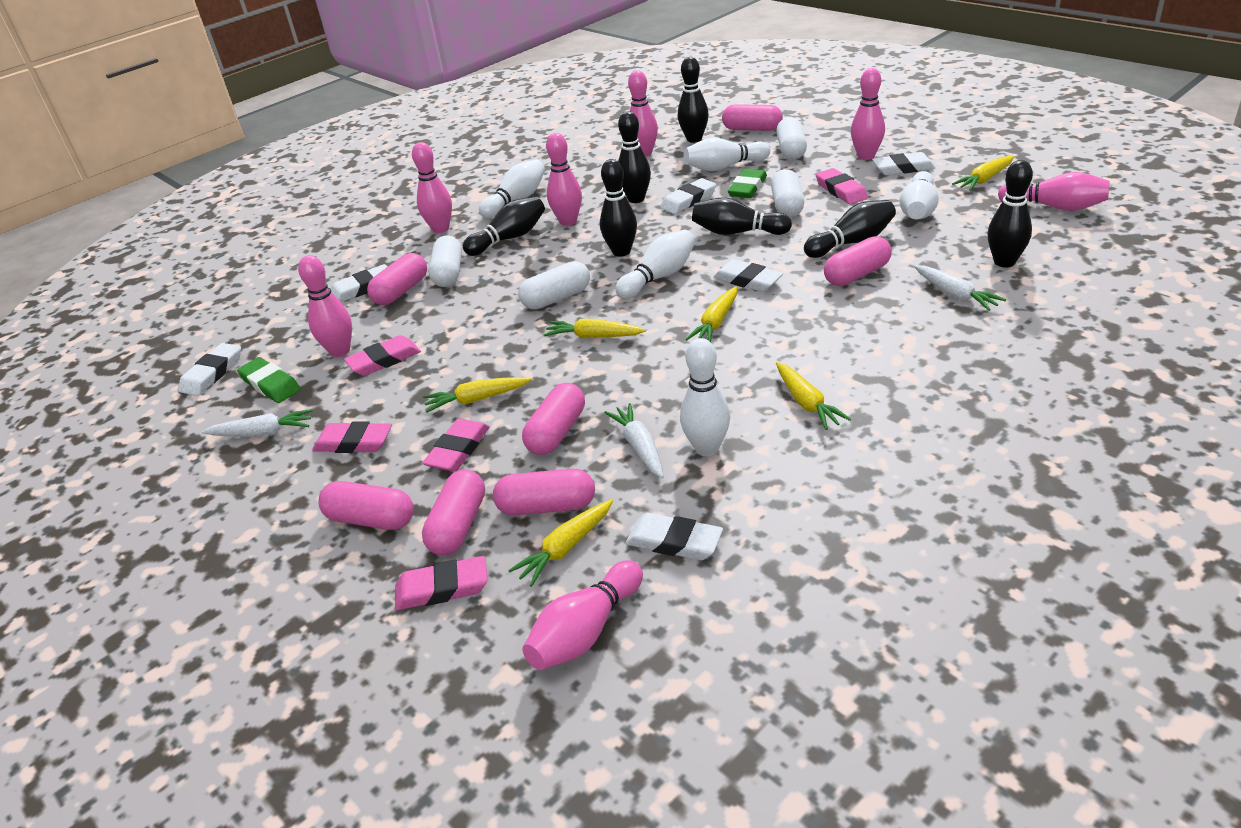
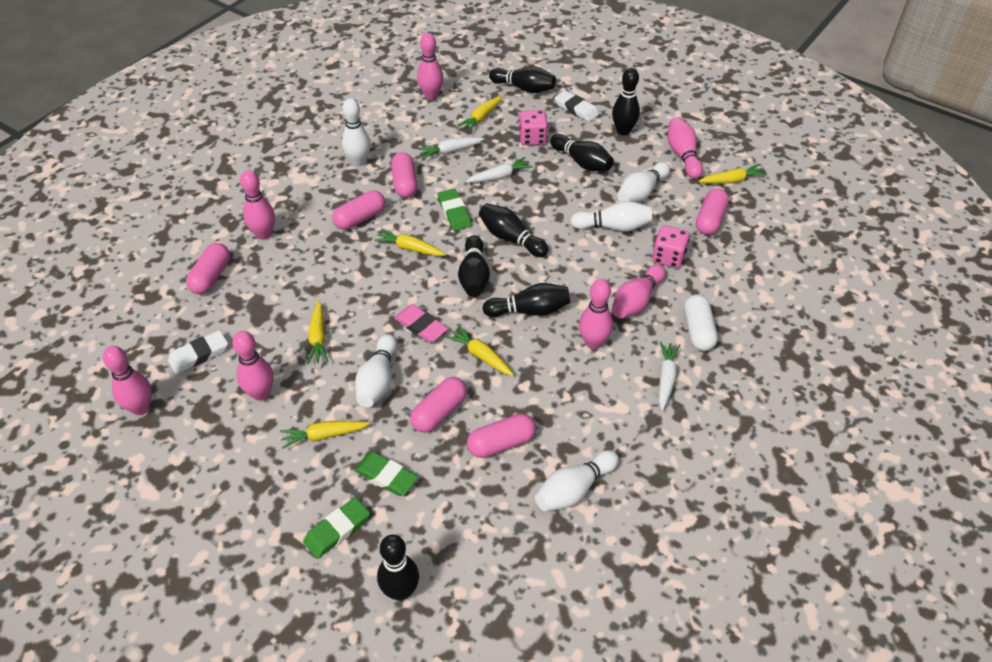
green eraser: 2 -> 3
pink capsule: 7 -> 6
pink dice: 0 -> 2
pink eraser: 5 -> 1
white capsule: 4 -> 1
white eraser: 6 -> 2

